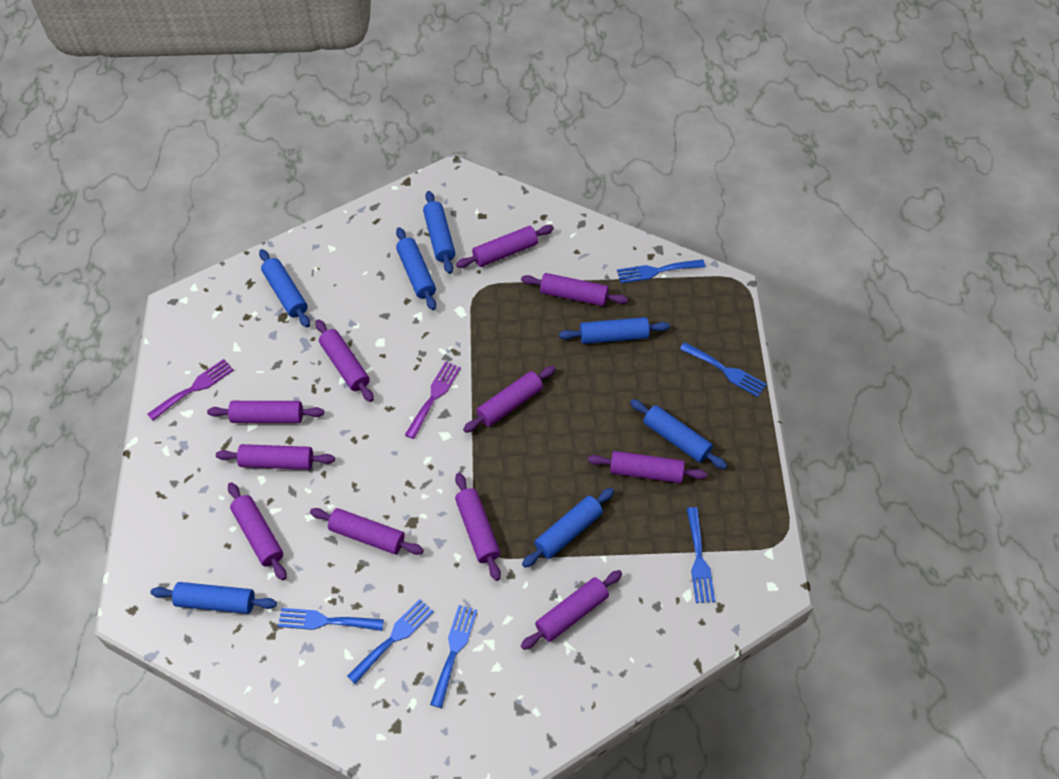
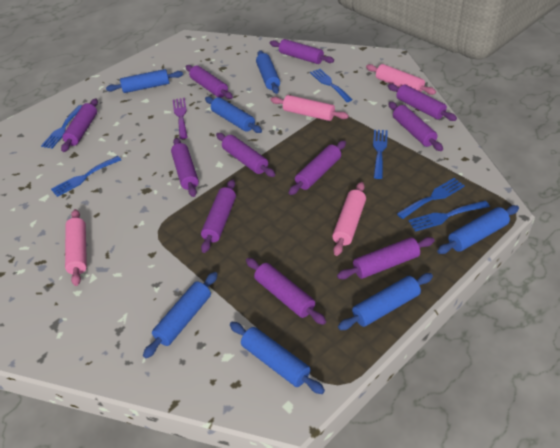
pink rolling pin: 0 -> 4
purple fork: 2 -> 1

